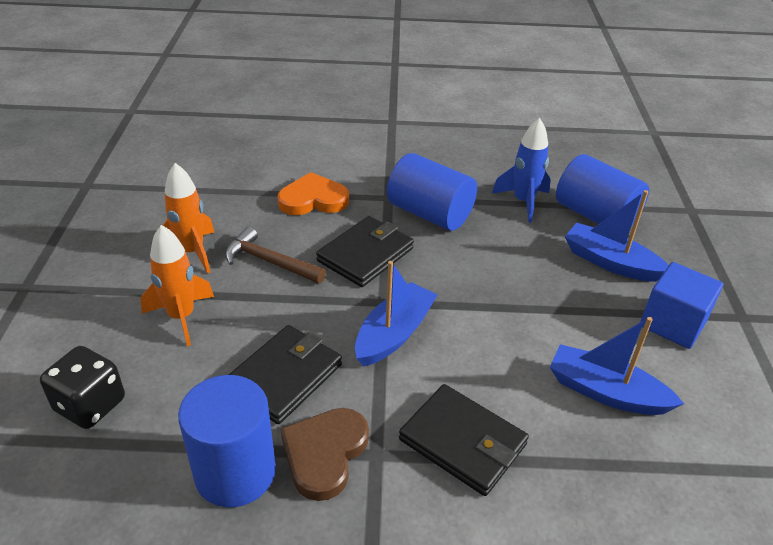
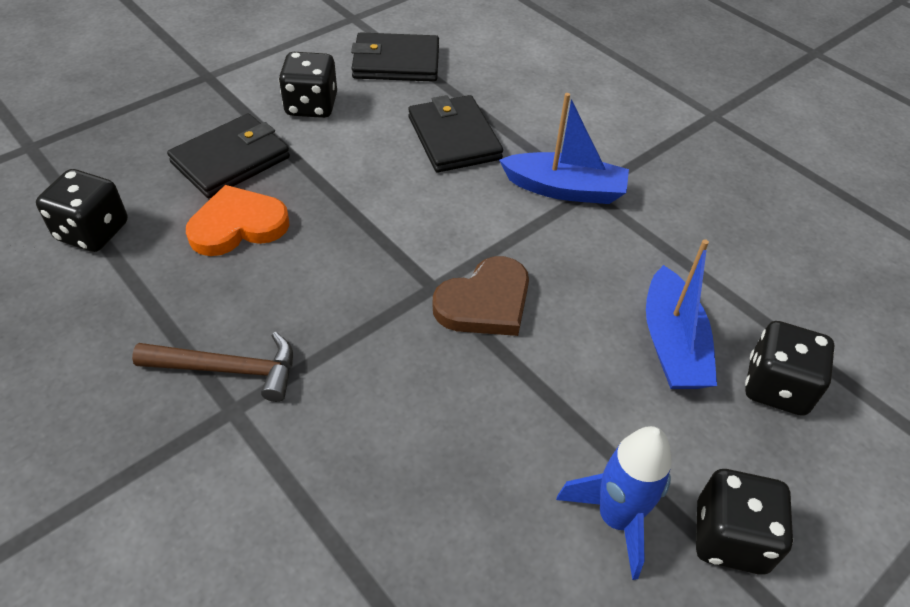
black dice: 1 -> 4
blue boat: 3 -> 2
blue cube: 1 -> 0
blue cylinder: 3 -> 0
orange rocket: 2 -> 0

